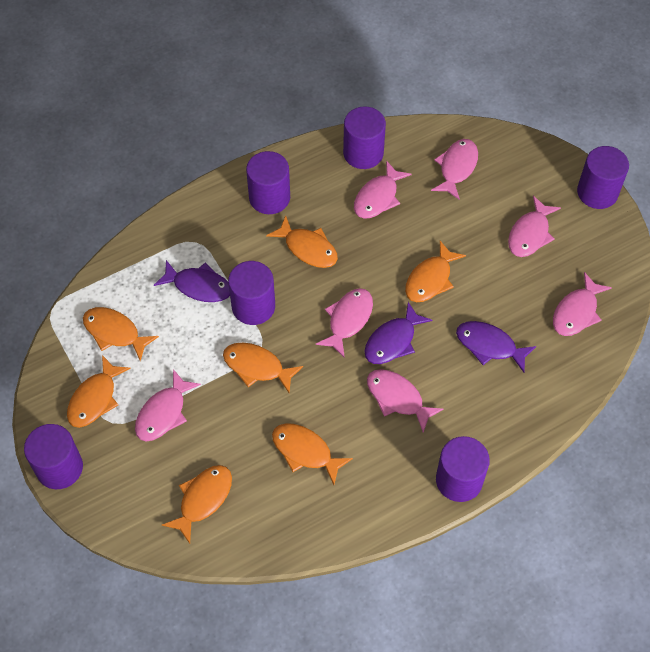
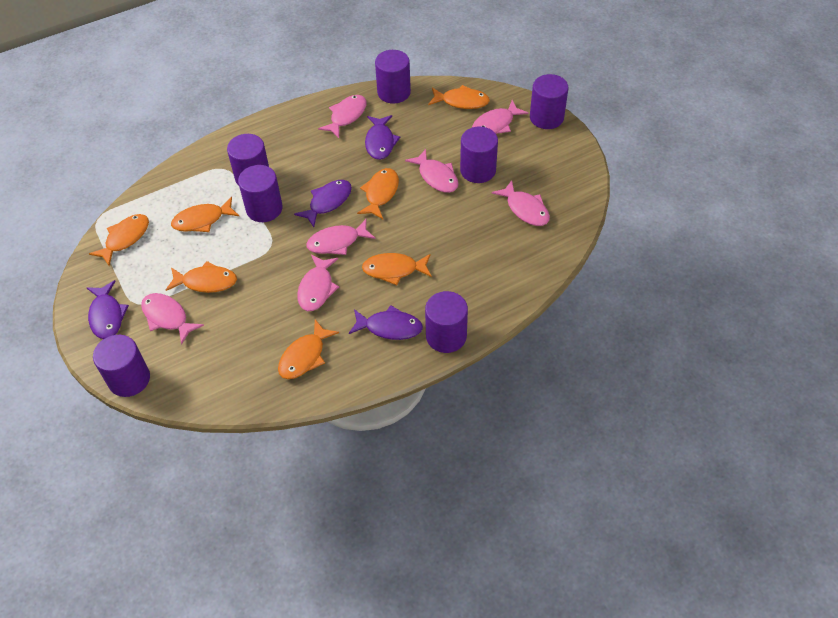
purple cylinder: 6 -> 7
purple fish: 3 -> 4

